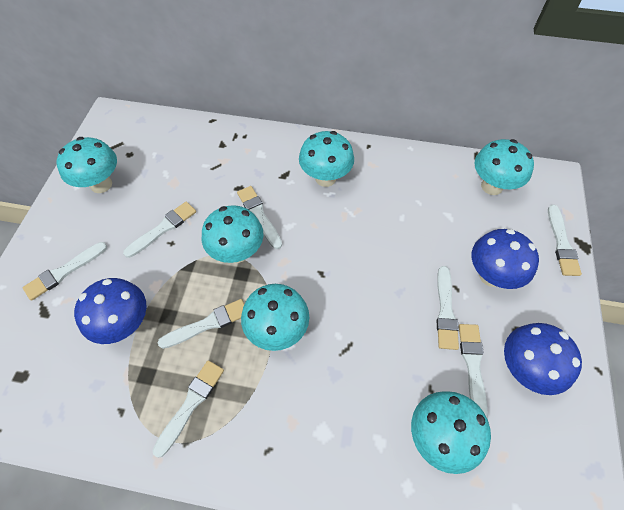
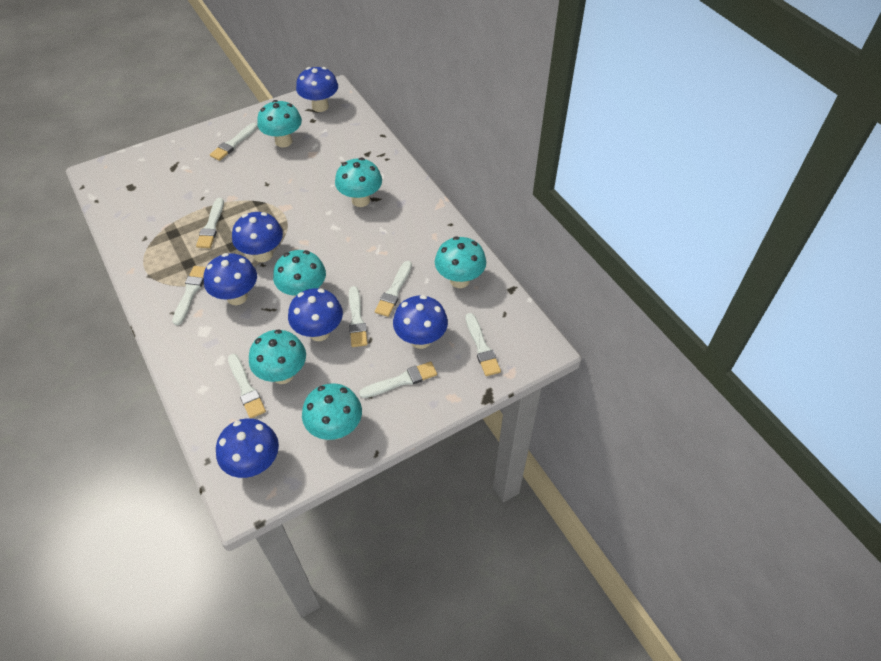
blue mushroom: 3 -> 6

